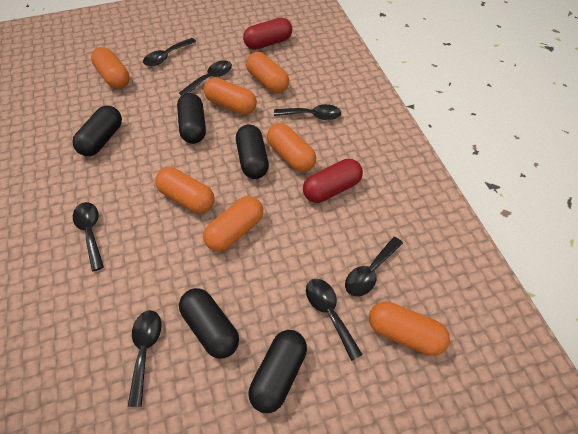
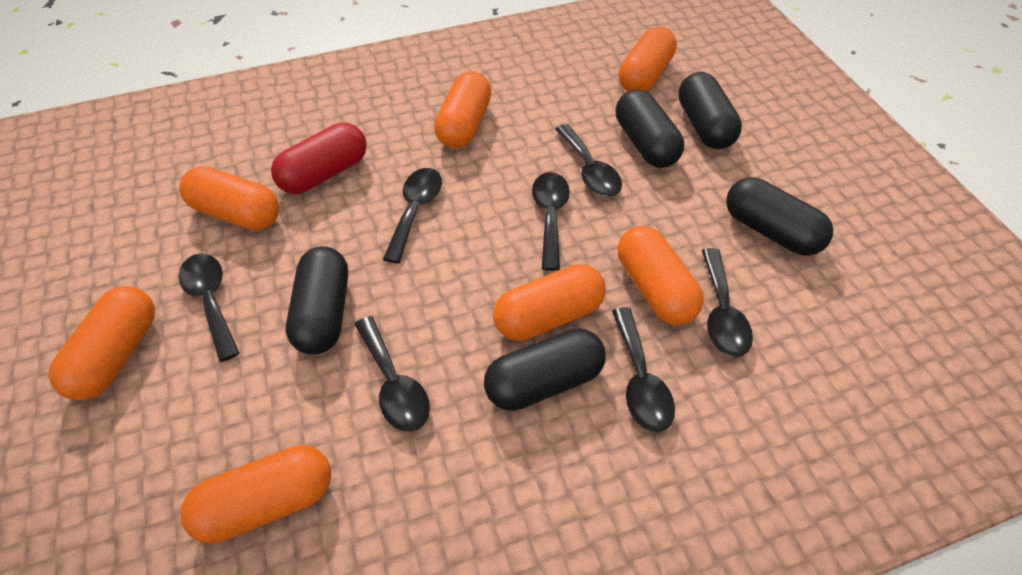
red capsule: 2 -> 1

